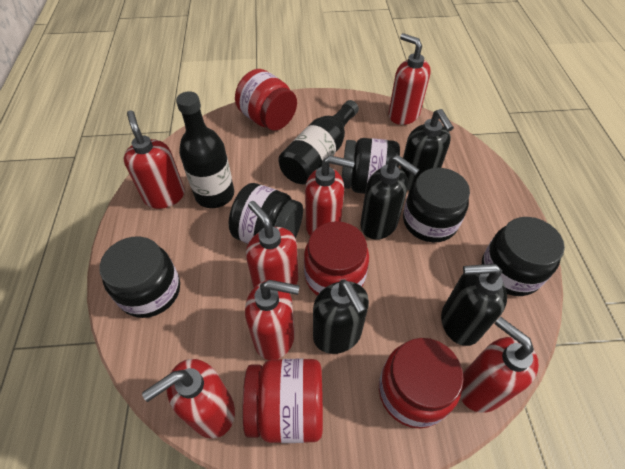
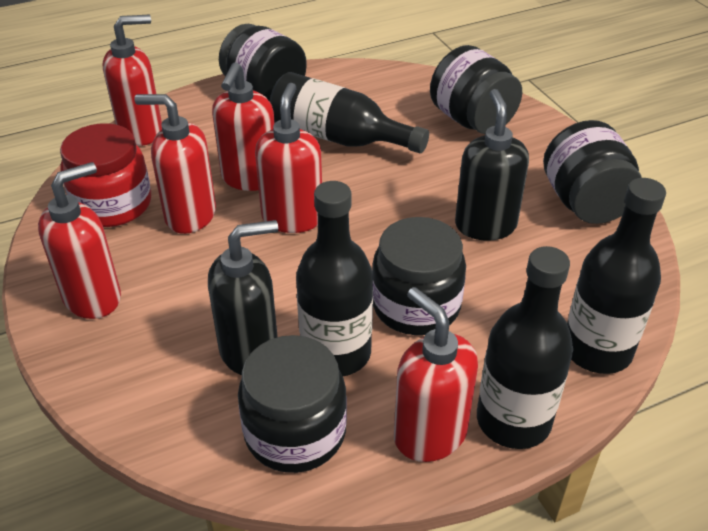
black bottle: 2 -> 4
black soap dispenser: 4 -> 2
red jar: 4 -> 1
red soap dispenser: 7 -> 6

